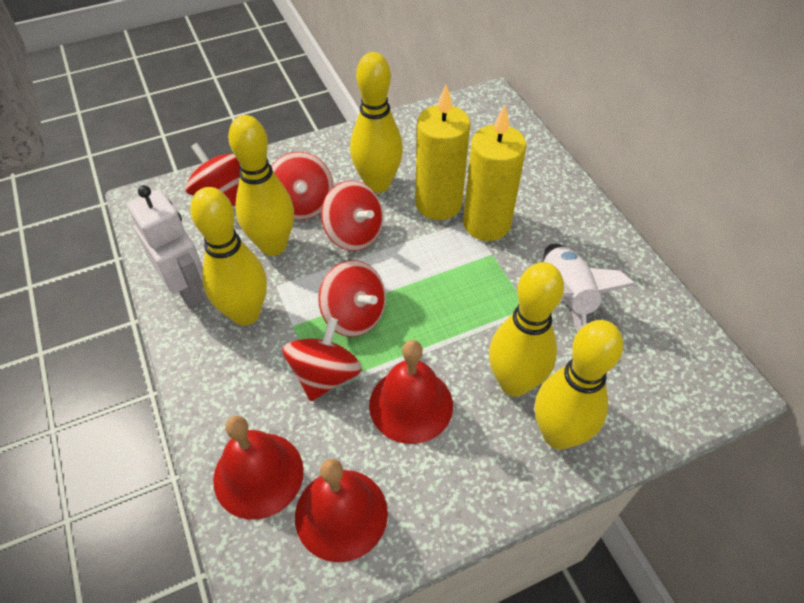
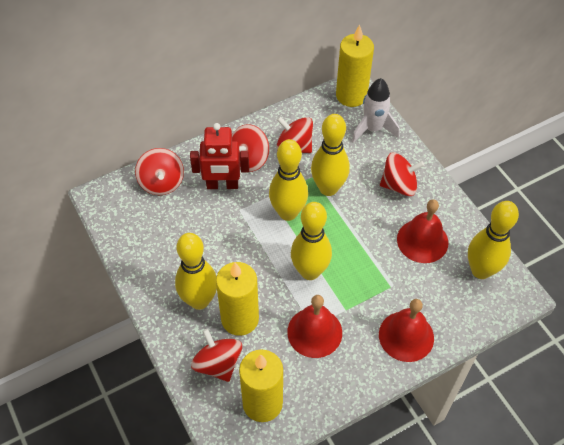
red robot: 0 -> 1
white robot: 1 -> 0
yellow candle: 2 -> 3

